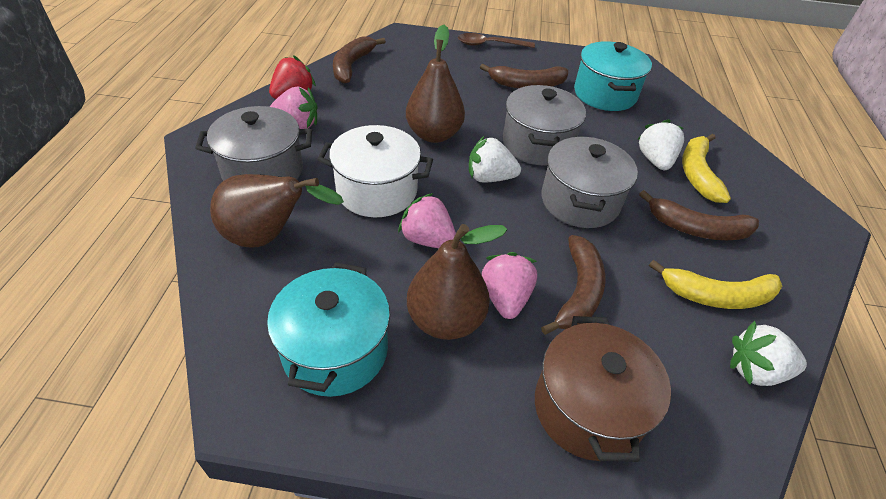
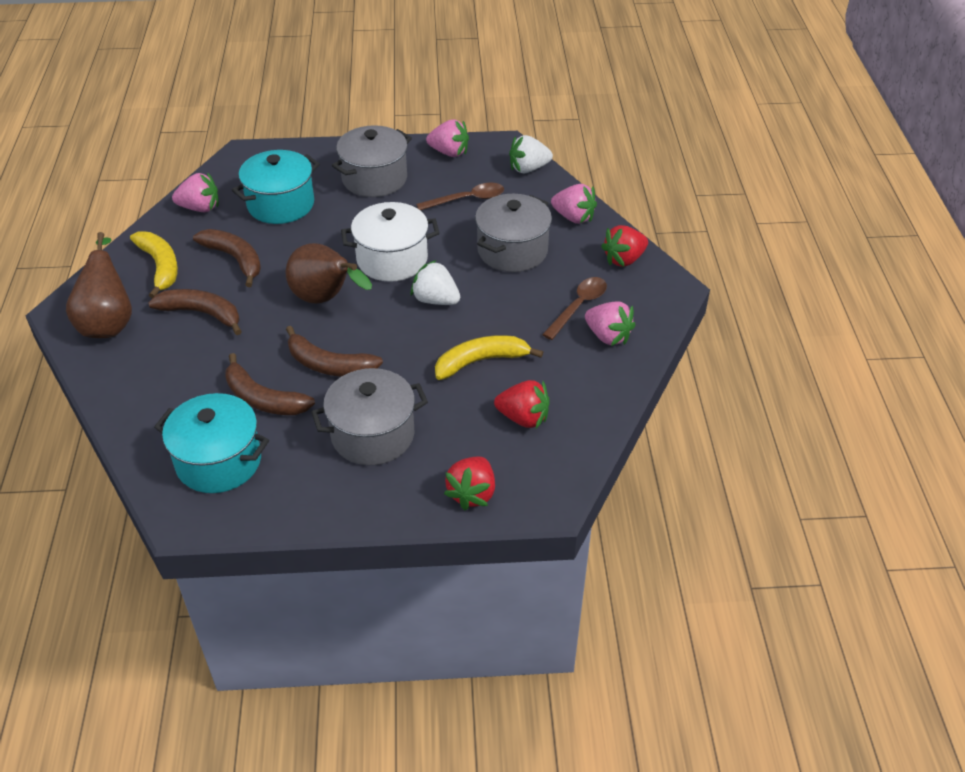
brown pear: 3 -> 2
brown pot: 1 -> 0
brown spoon: 1 -> 2
pink strawberry: 3 -> 4
red strawberry: 1 -> 3
white strawberry: 3 -> 2

